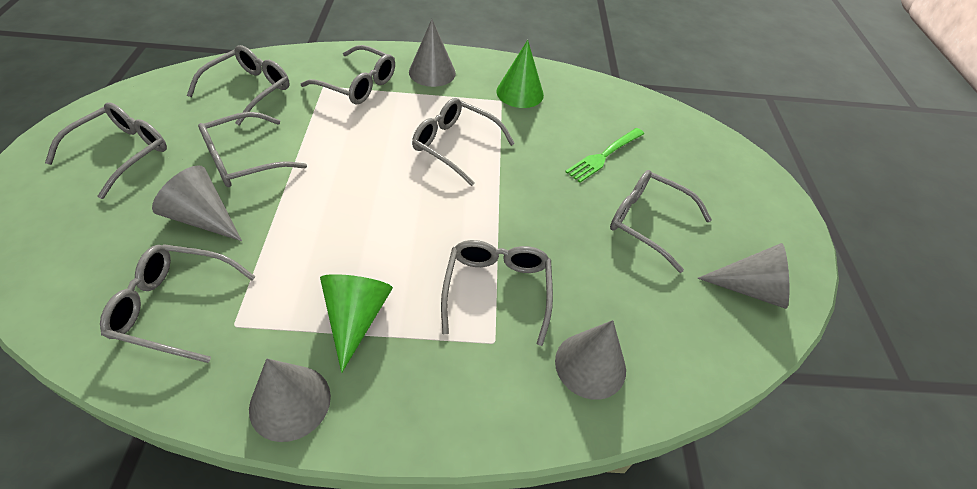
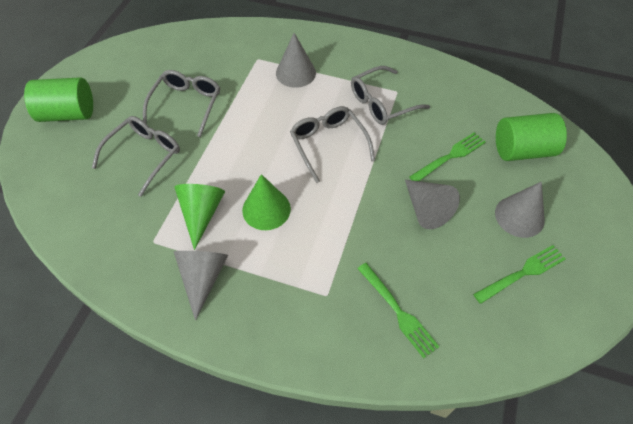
green cylinder: 0 -> 2
green fork: 1 -> 3
grey cone: 5 -> 4
grey glasses: 8 -> 4

